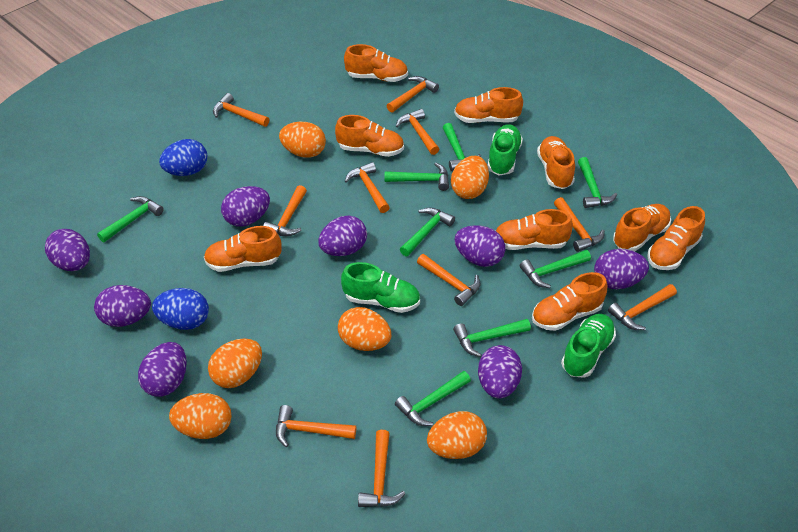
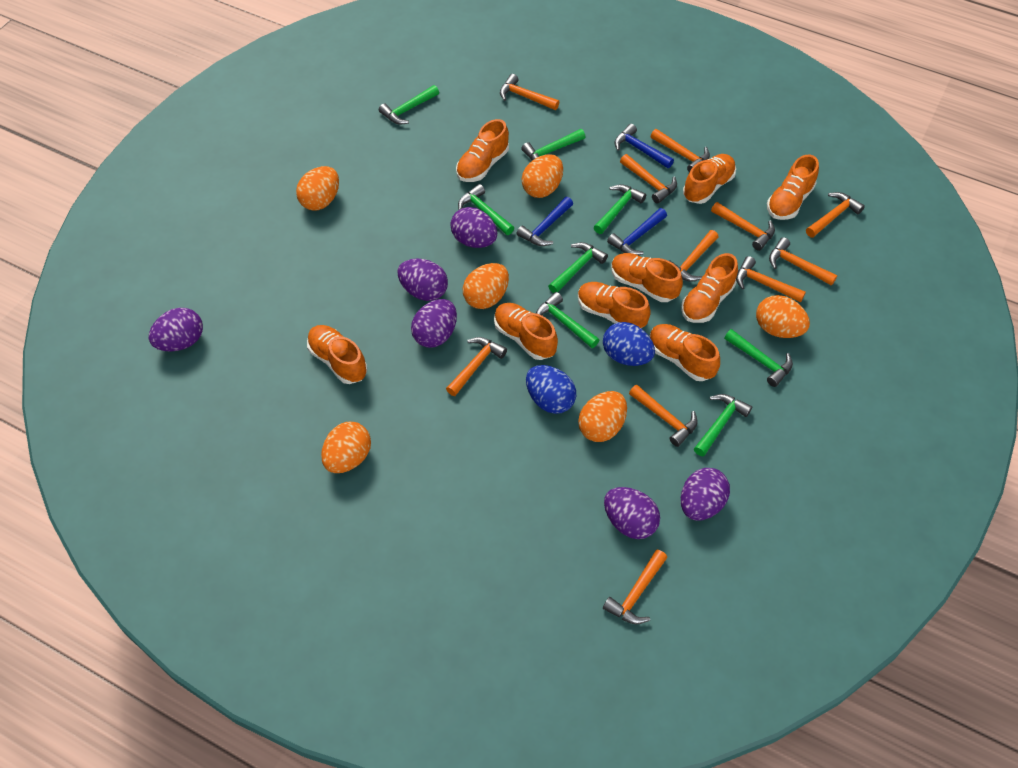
blue hammer: 0 -> 3
green shoe: 3 -> 0
orange hammer: 10 -> 11
purple egg: 8 -> 6

